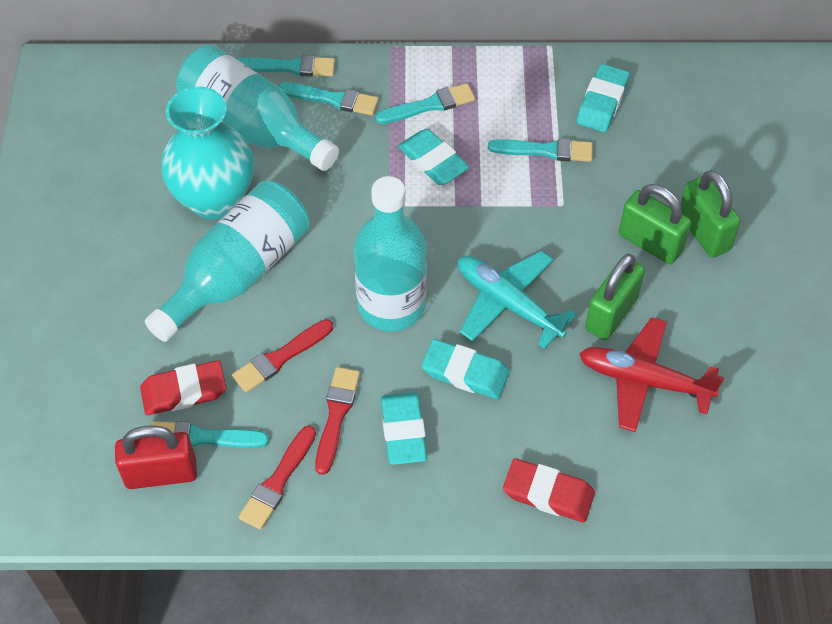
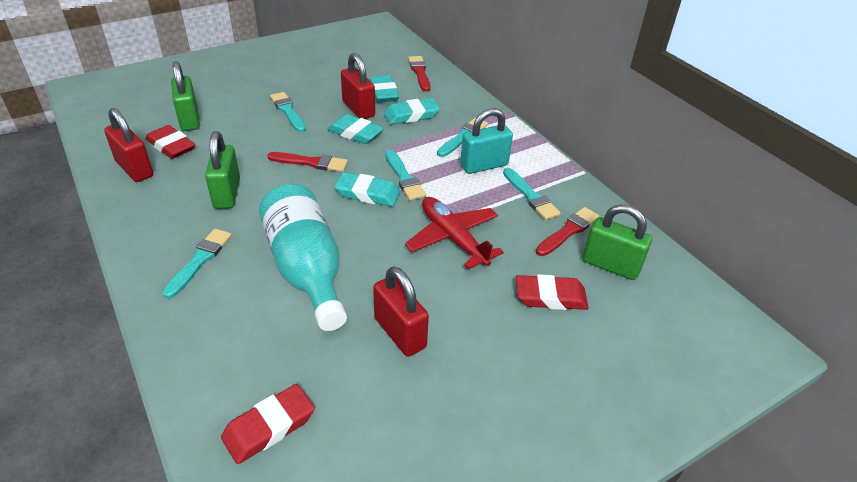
red eraser: 2 -> 3
red padlock: 1 -> 3
turquoise bottle: 3 -> 1
turquoise padlock: 0 -> 1
turquoise plane: 1 -> 0
turquoise vase: 1 -> 0

